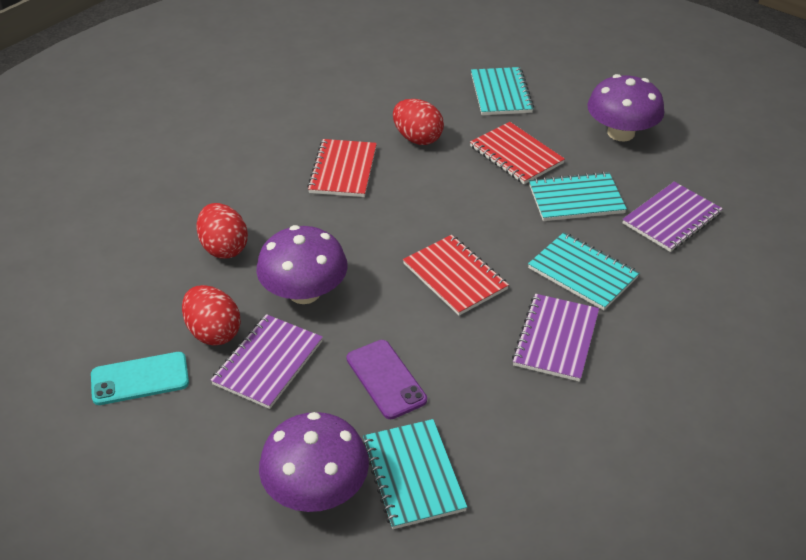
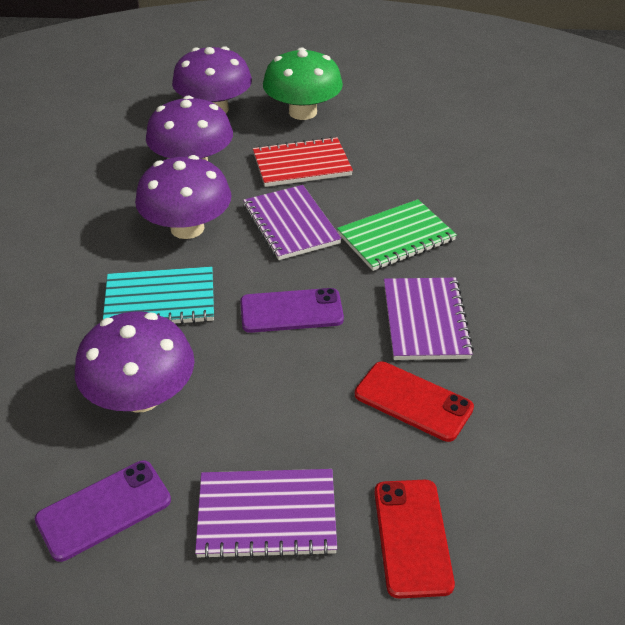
green mushroom: 0 -> 1
green notebook: 0 -> 1
purple mushroom: 3 -> 4
purple phone: 1 -> 2
red egg: 3 -> 0
red notebook: 3 -> 1
red phone: 0 -> 2
turquoise notebook: 4 -> 1
turquoise phone: 1 -> 0

